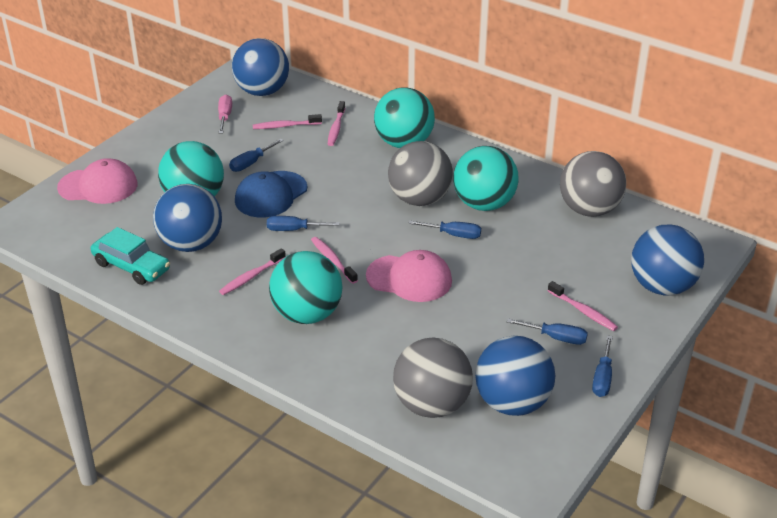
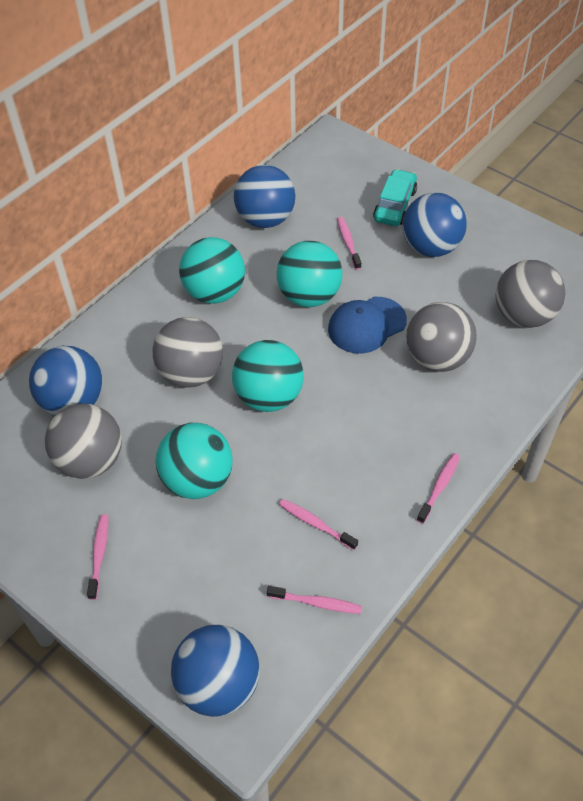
blue screwdriver: 5 -> 0
grey ball: 3 -> 4
pink cap: 2 -> 0
pink screwdriver: 1 -> 0

